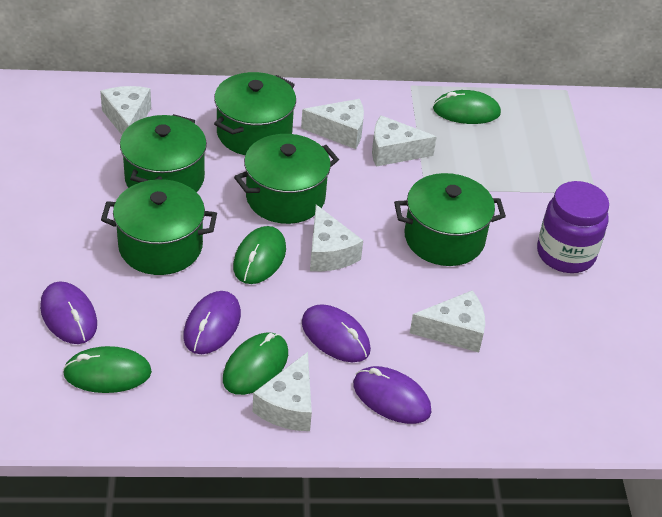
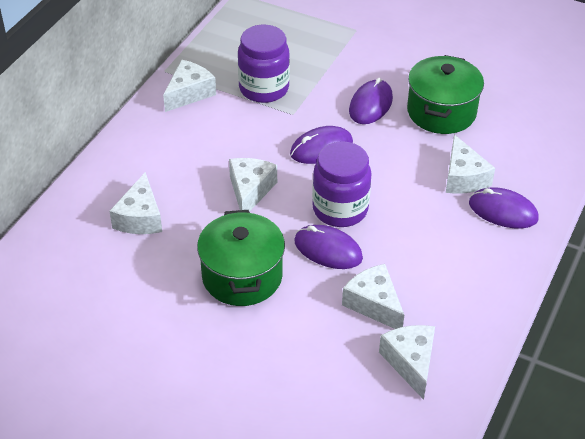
green mouse: 4 -> 0
green pot: 5 -> 2
purple jar: 1 -> 2

